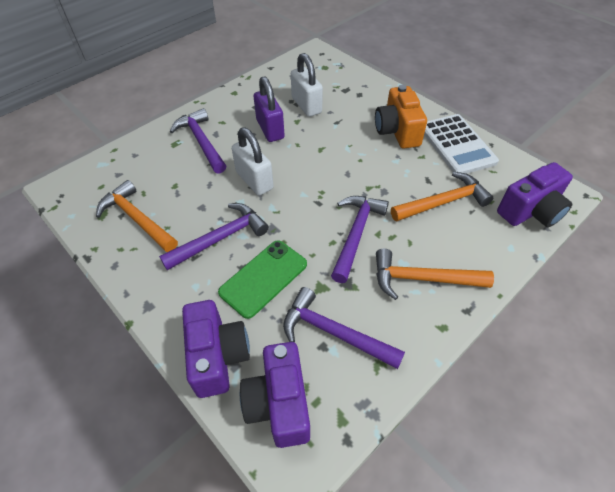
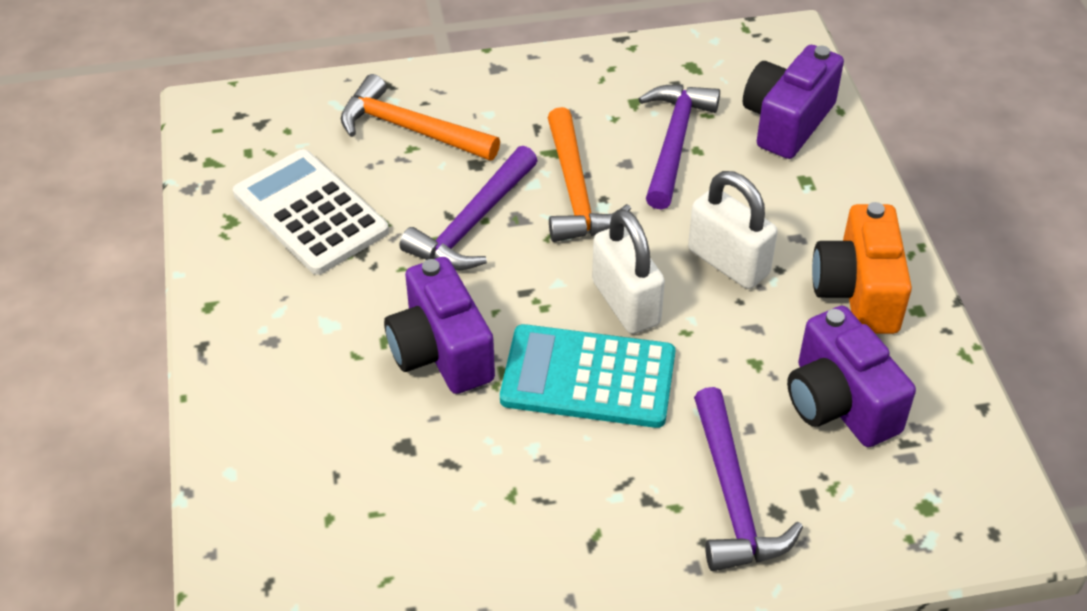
green phone: 1 -> 0
orange hammer: 3 -> 2
purple hammer: 4 -> 3
purple padlock: 1 -> 0
turquoise calculator: 0 -> 1

